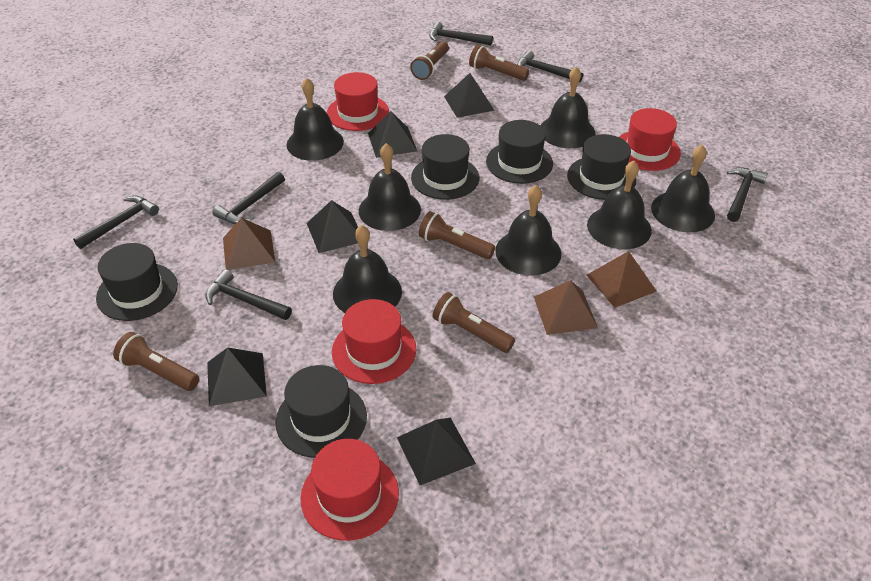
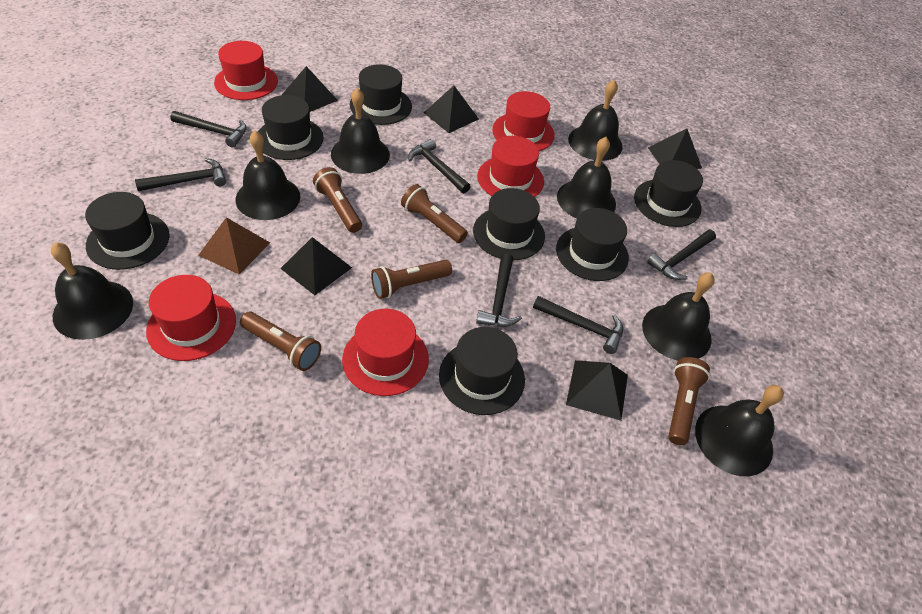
black hat: 5 -> 7
brown pyramid: 3 -> 1
red hat: 4 -> 5

